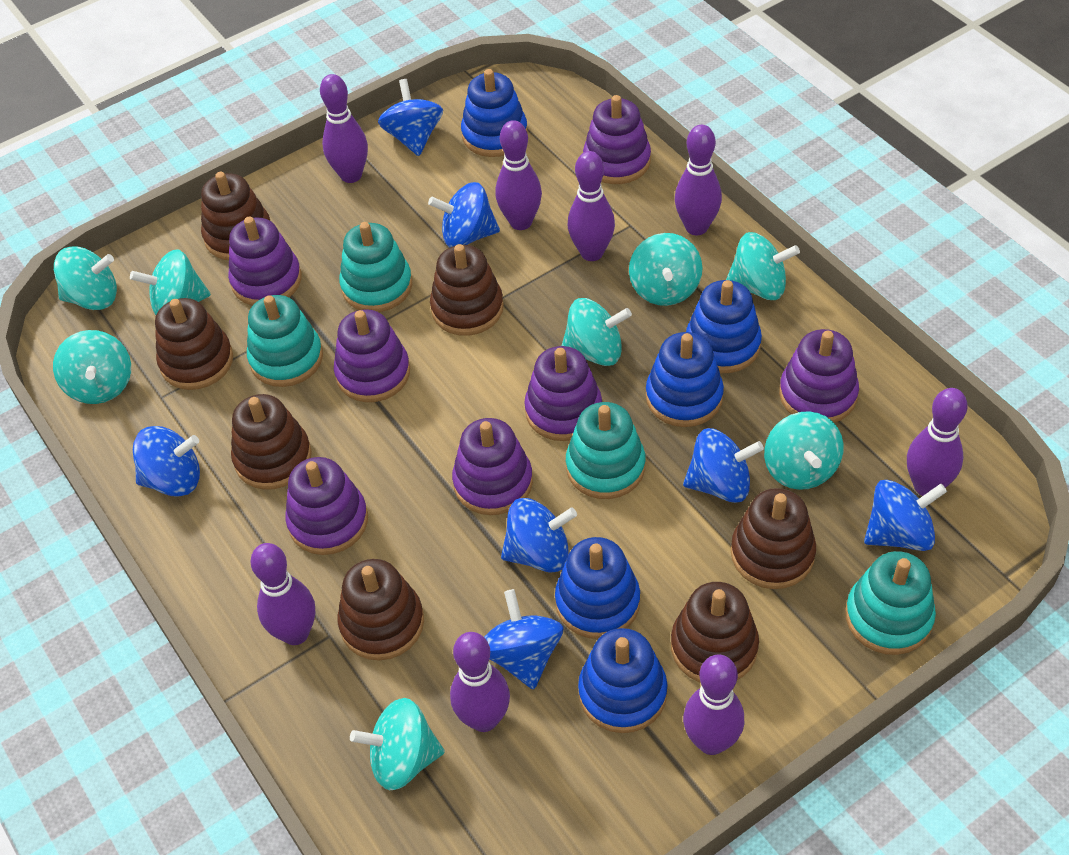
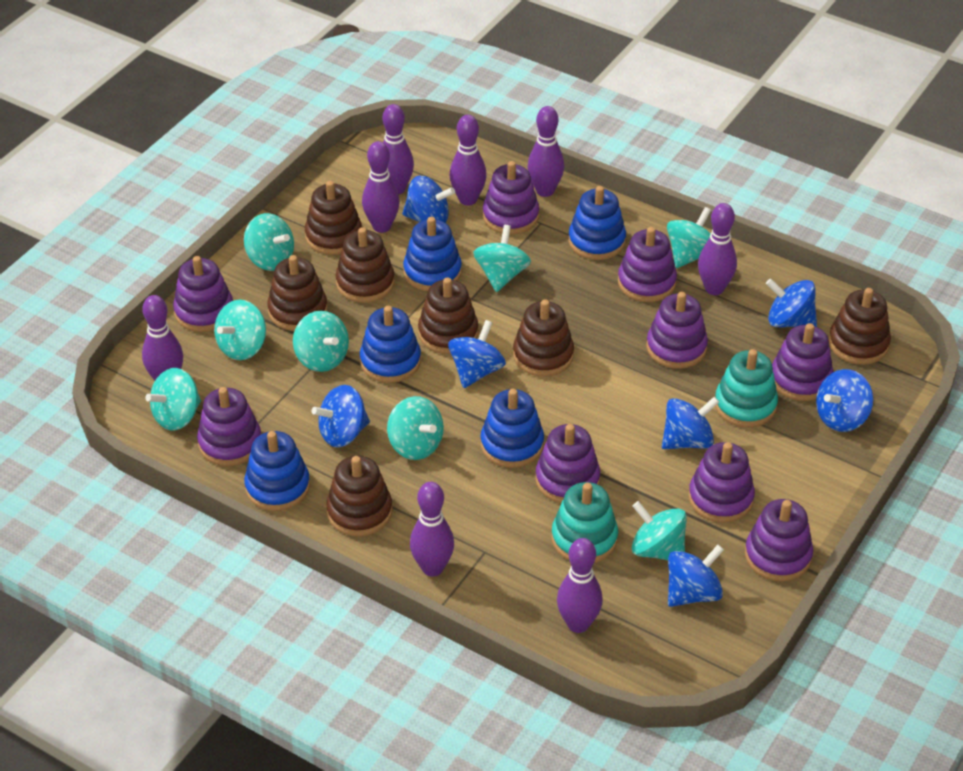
purple stacking toy: 7 -> 9
turquoise stacking toy: 4 -> 2

